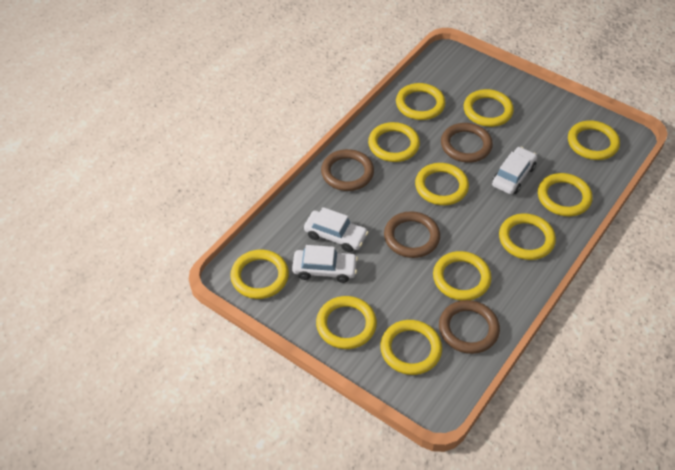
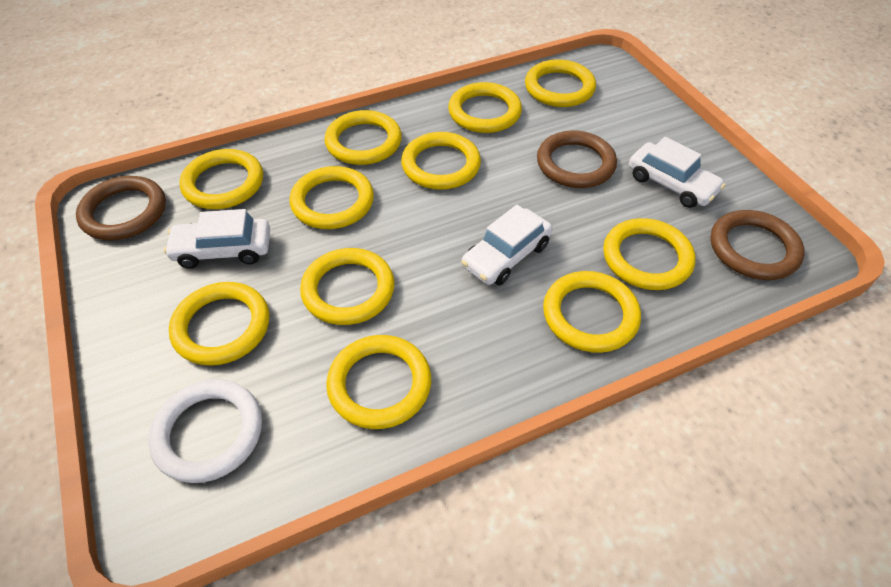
brown ring: 4 -> 3
white ring: 0 -> 1

